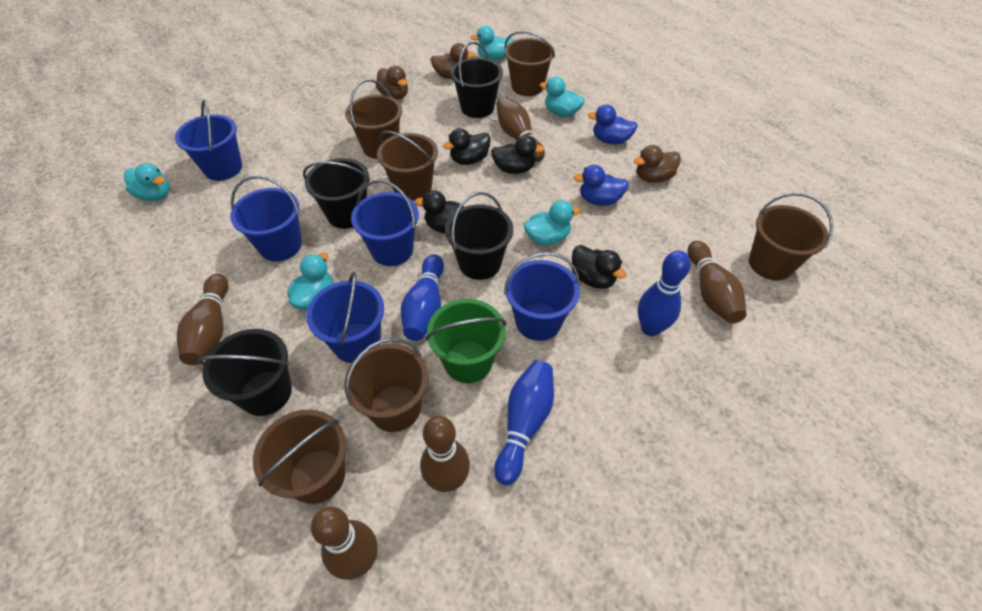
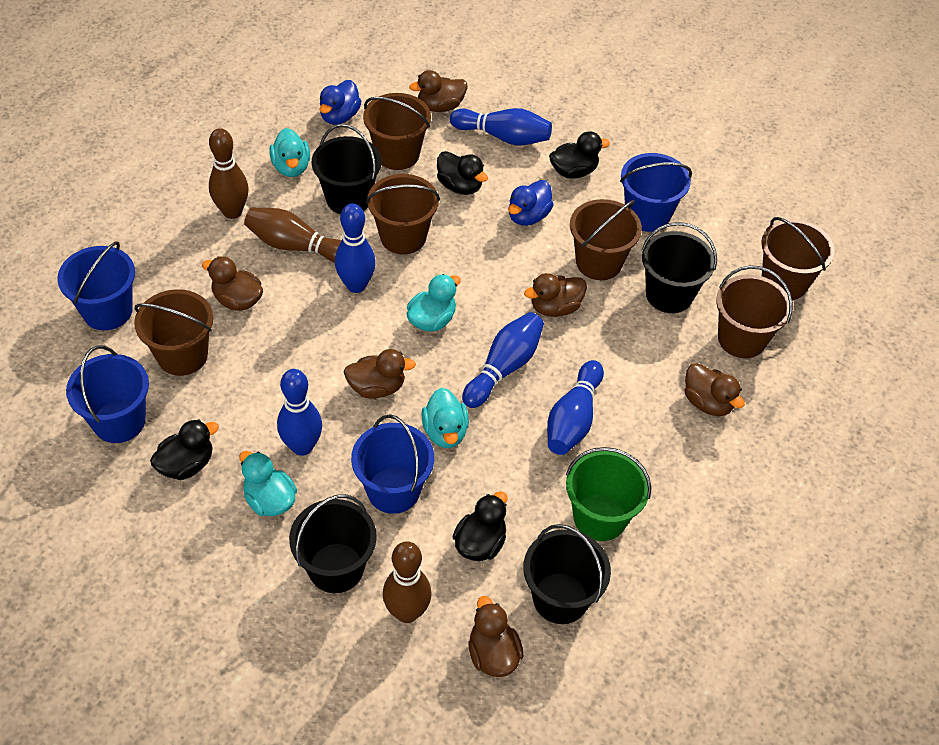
blue bowling pin: 3 -> 5
blue bucket: 5 -> 4
brown bowling pin: 5 -> 3
brown duck: 3 -> 6
turquoise duck: 5 -> 4

